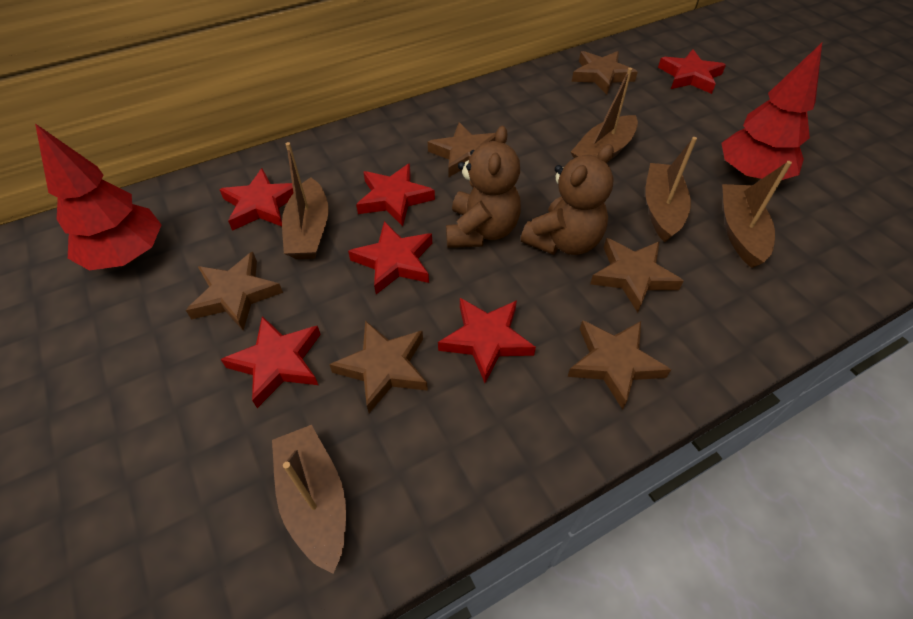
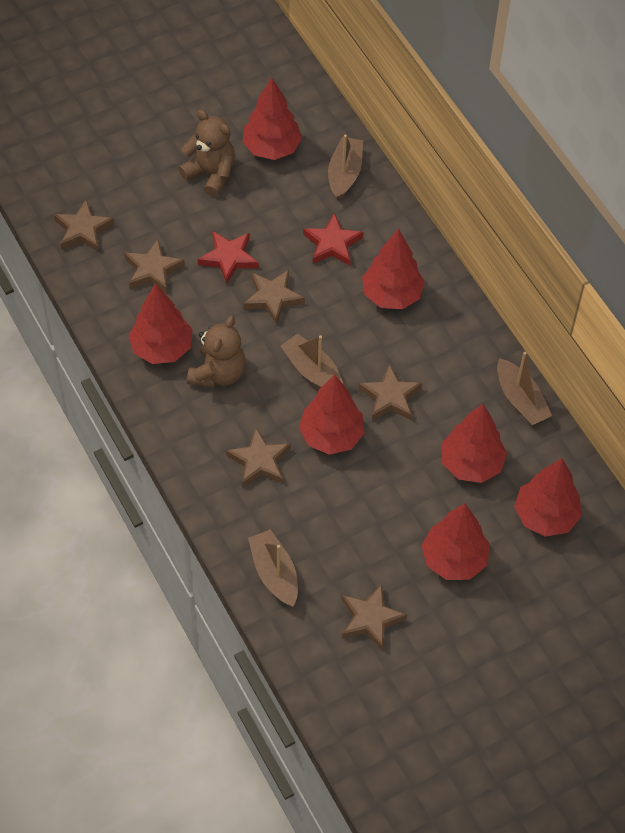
brown boat: 5 -> 4
red star: 6 -> 2
red tree: 2 -> 7

